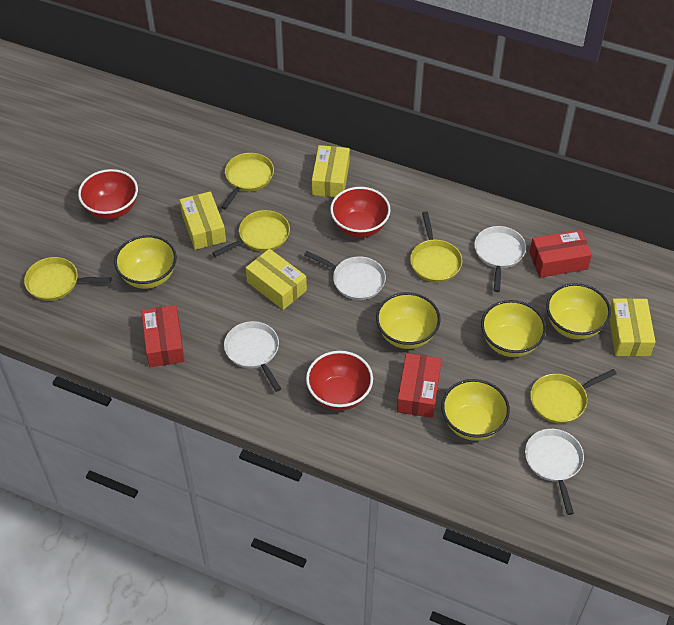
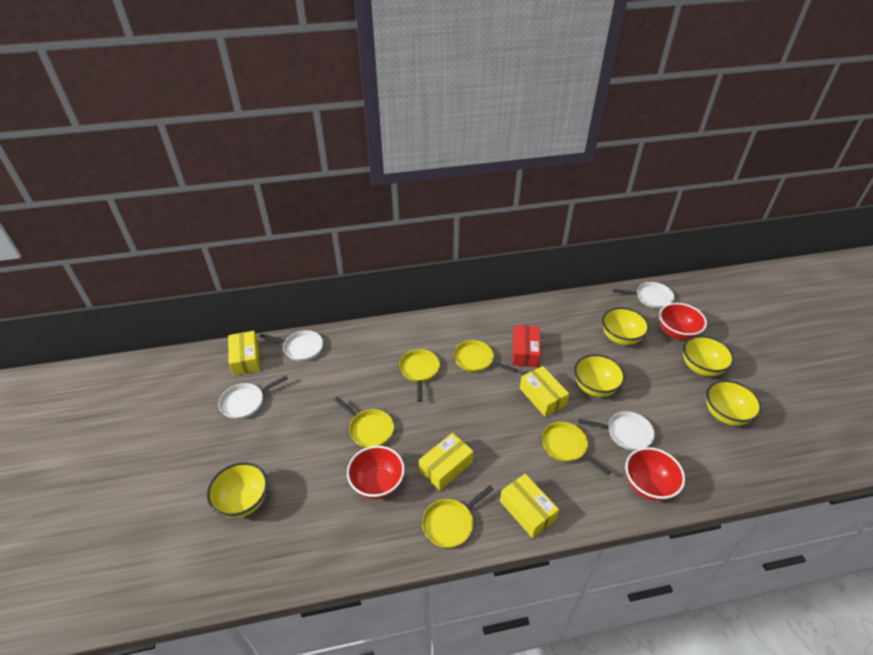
red box: 3 -> 1

